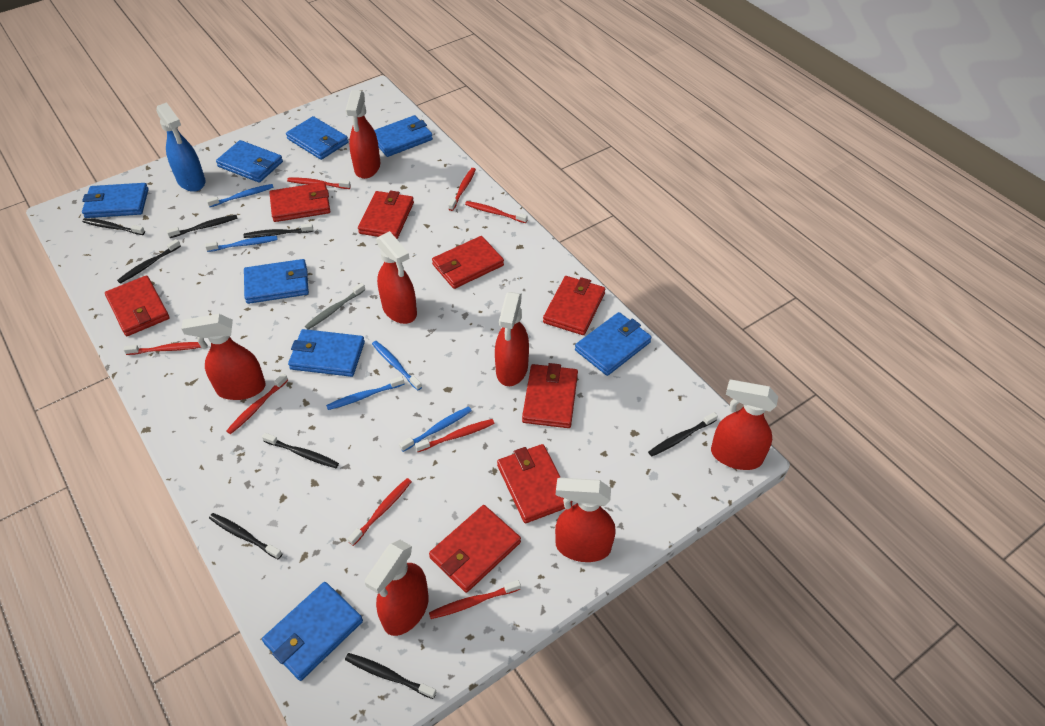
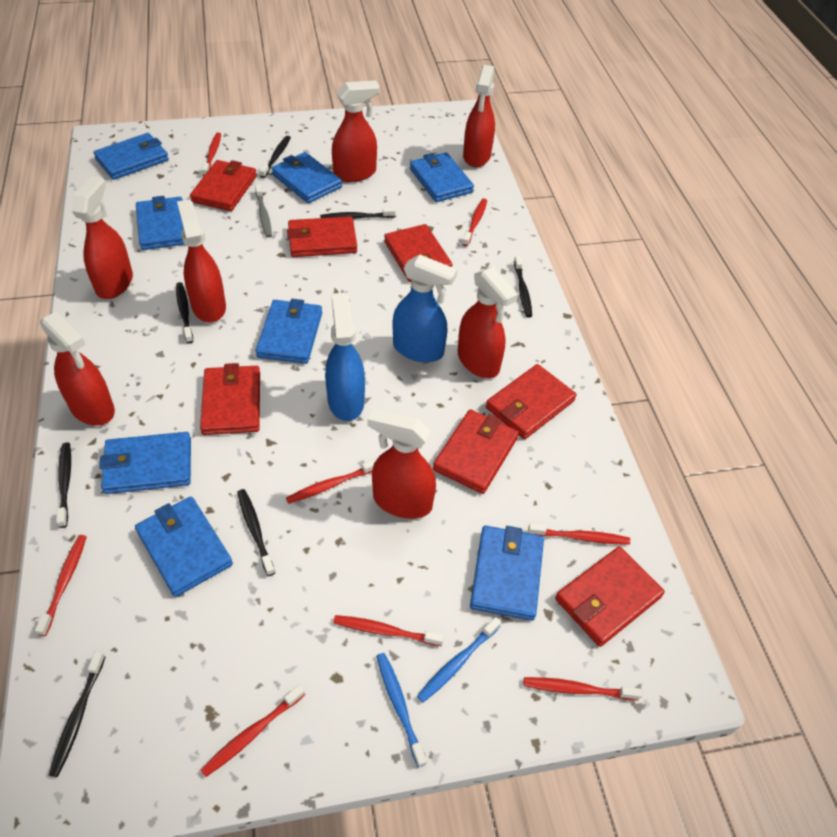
black toothbrush: 8 -> 7
blue spray bottle: 1 -> 2
blue toothbrush: 5 -> 2
red wallet: 8 -> 7

